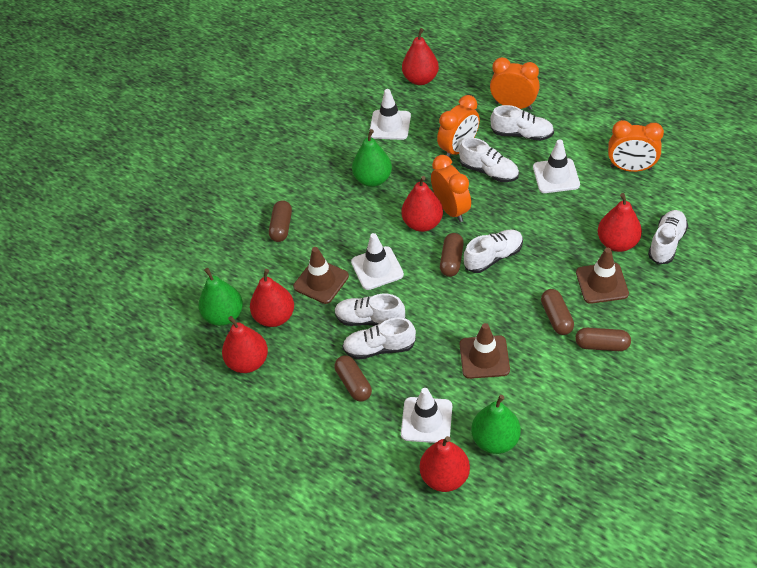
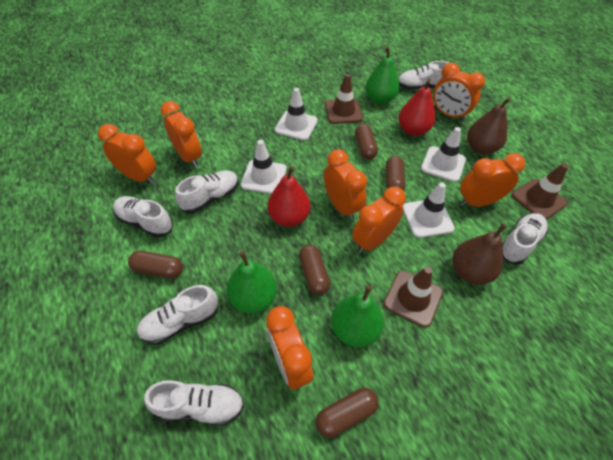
brown pear: 0 -> 2
orange clock: 4 -> 7
red pear: 6 -> 2

